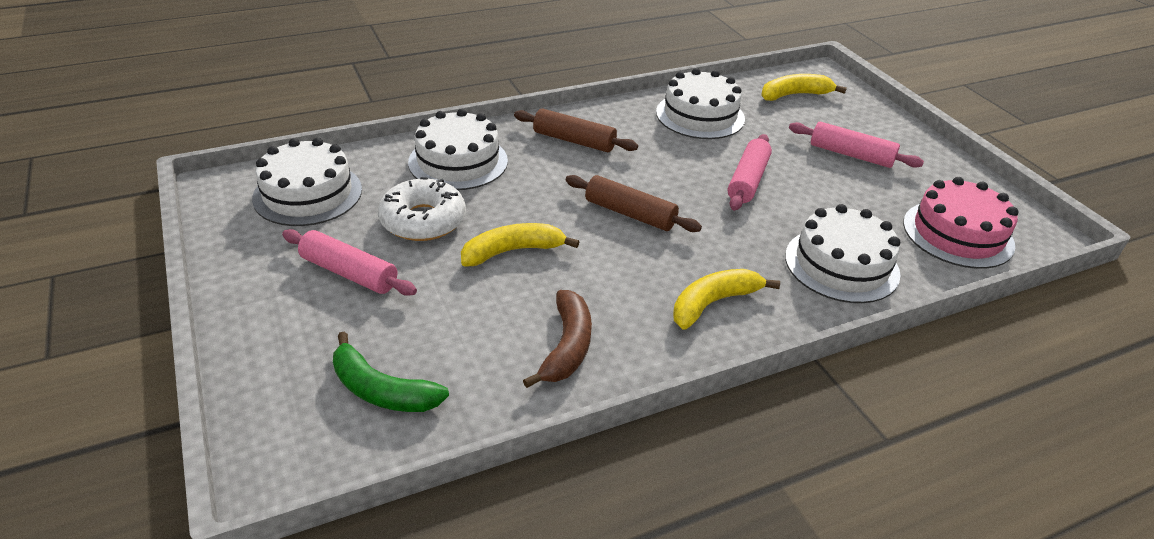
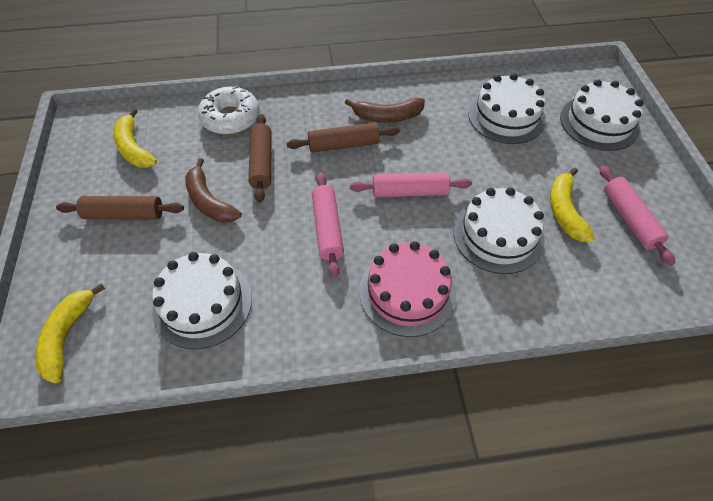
brown banana: 1 -> 2
brown rolling pin: 2 -> 3
green banana: 1 -> 0

